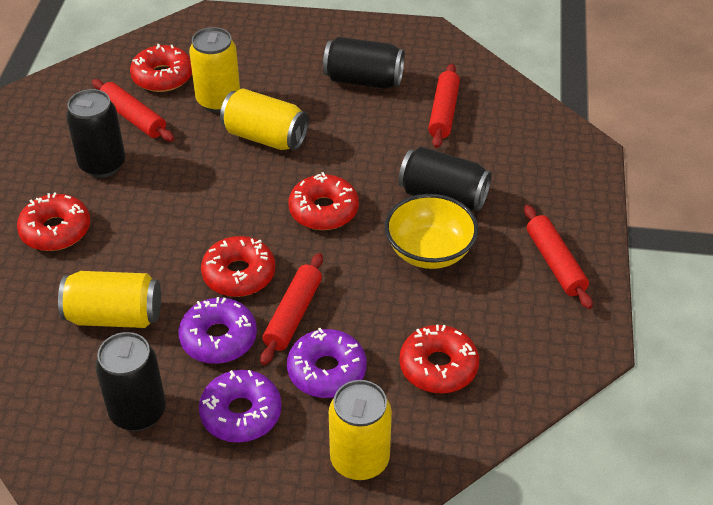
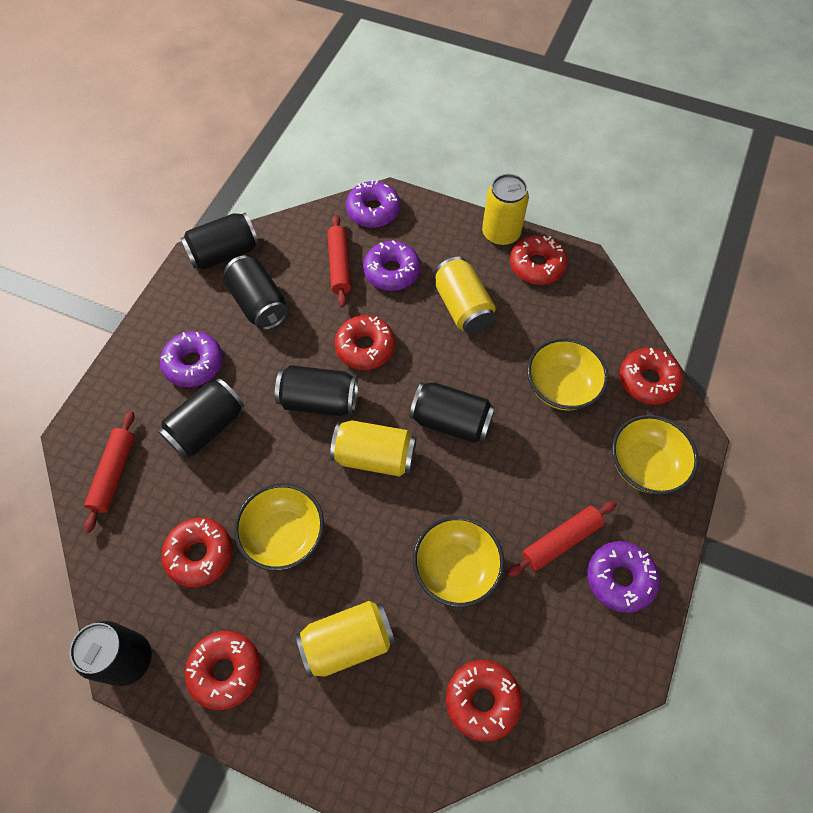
black can: 4 -> 6
purple donut: 3 -> 4
red donut: 5 -> 6
red rolling pin: 4 -> 3
yellow bowl: 1 -> 4

